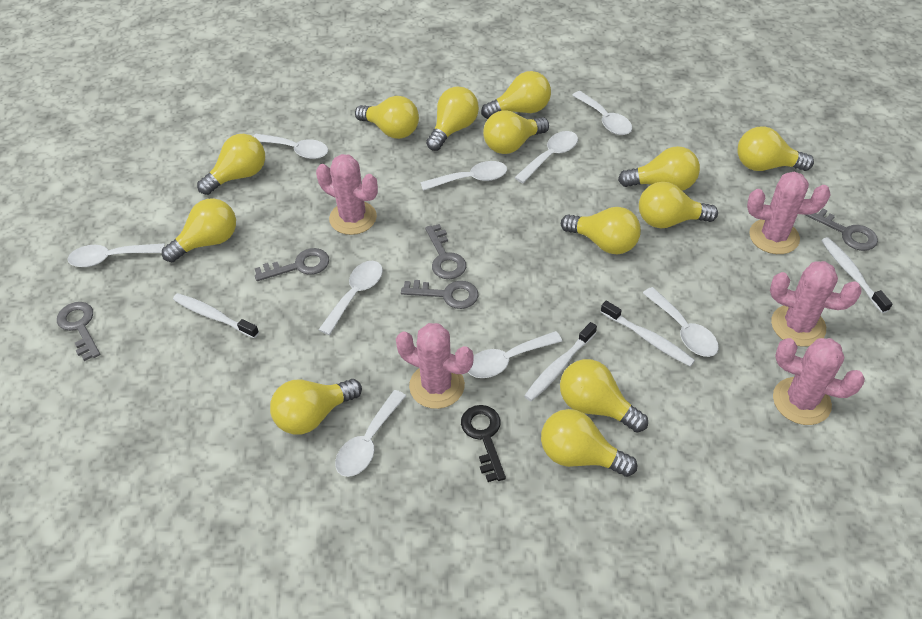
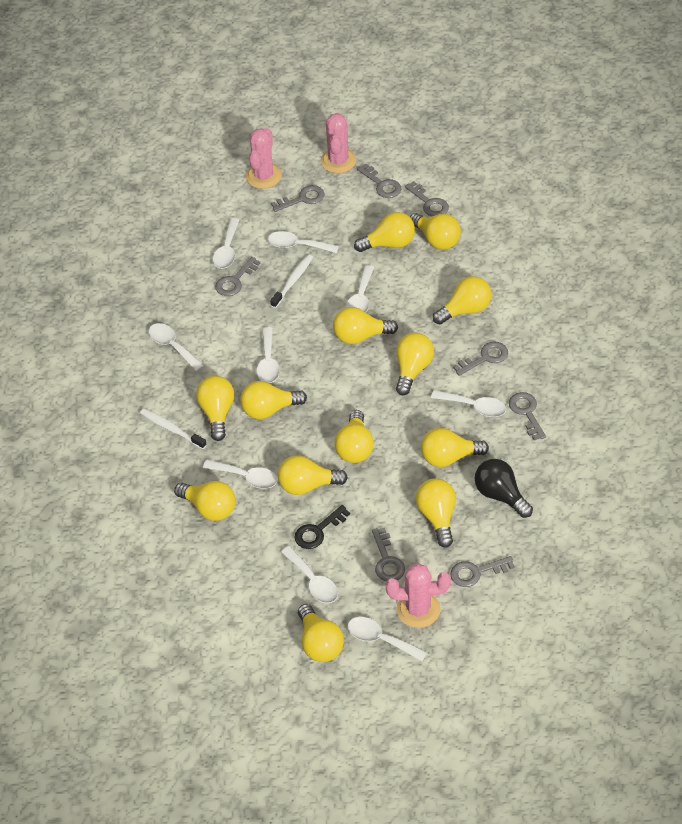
black light bulb: 0 -> 1
grey key: 5 -> 8
pink cactus: 5 -> 3
white toothbrush: 4 -> 2

